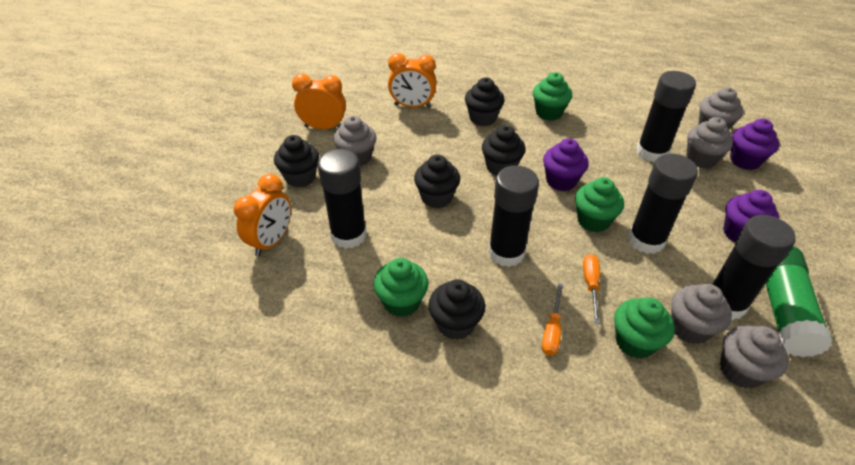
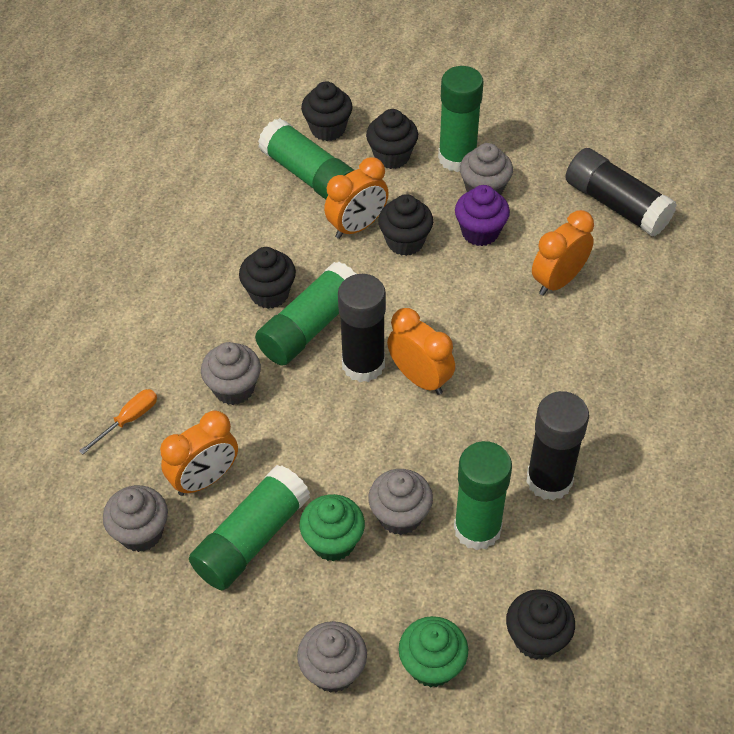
black glue stick: 5 -> 3
green cupcake: 4 -> 2
green glue stick: 1 -> 5
orange clock: 3 -> 4
orange screwdriver: 2 -> 1
purple cupcake: 3 -> 1

